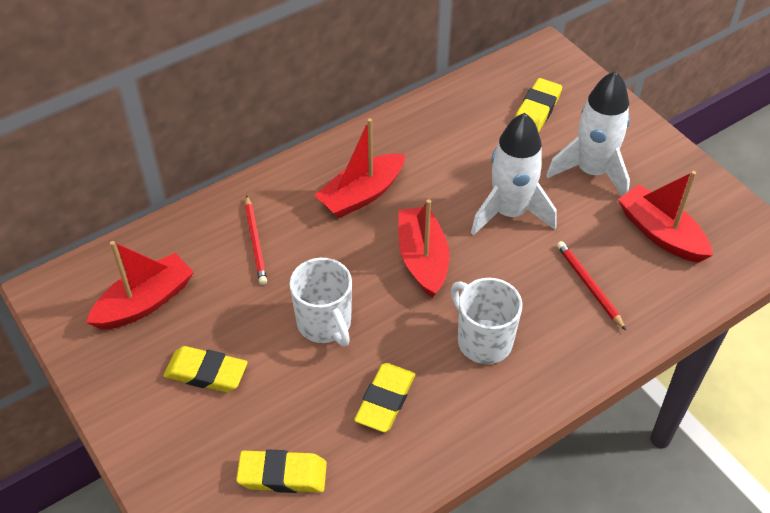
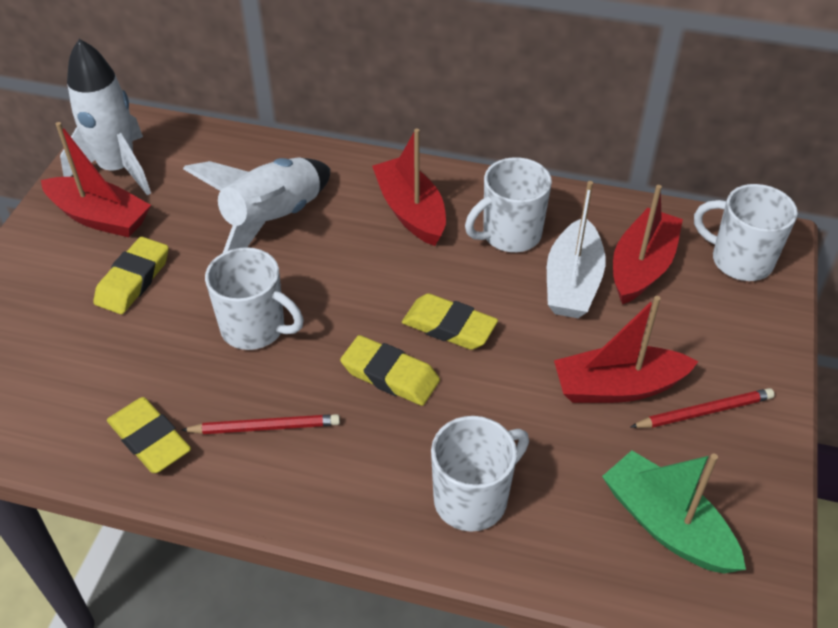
green boat: 0 -> 1
white boat: 0 -> 1
white mug: 2 -> 4

